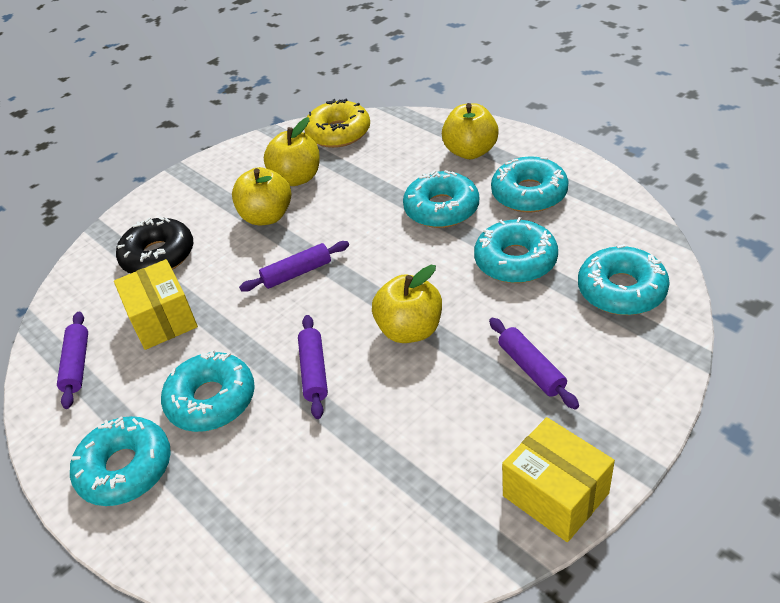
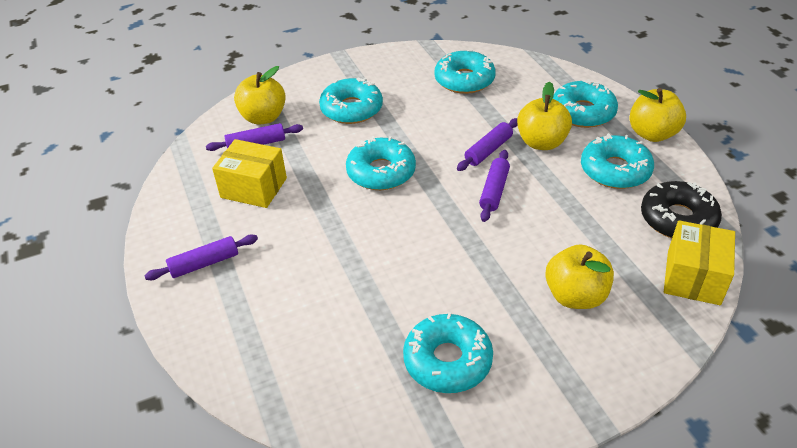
yellow donut: 1 -> 0

